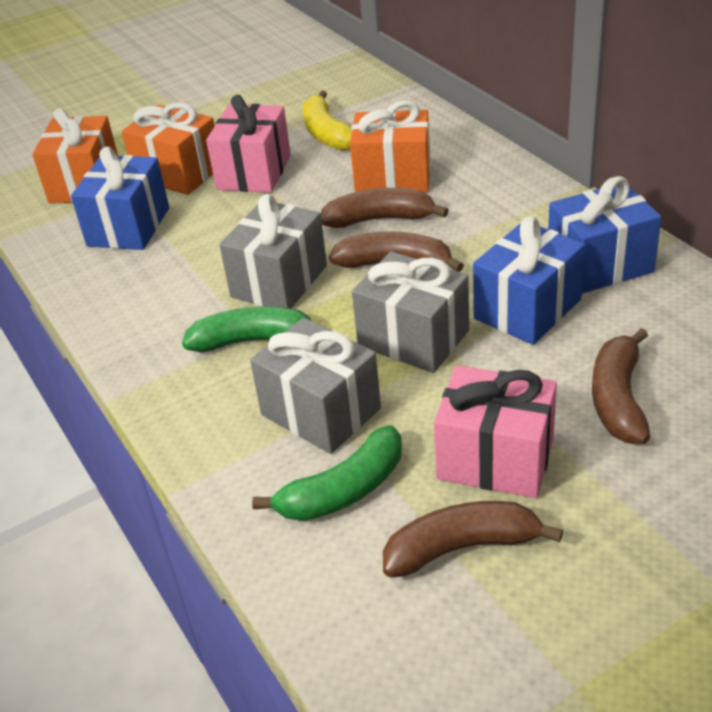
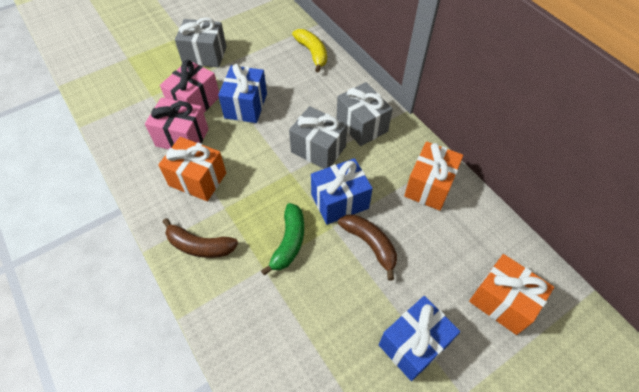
brown banana: 4 -> 2
green banana: 2 -> 1

